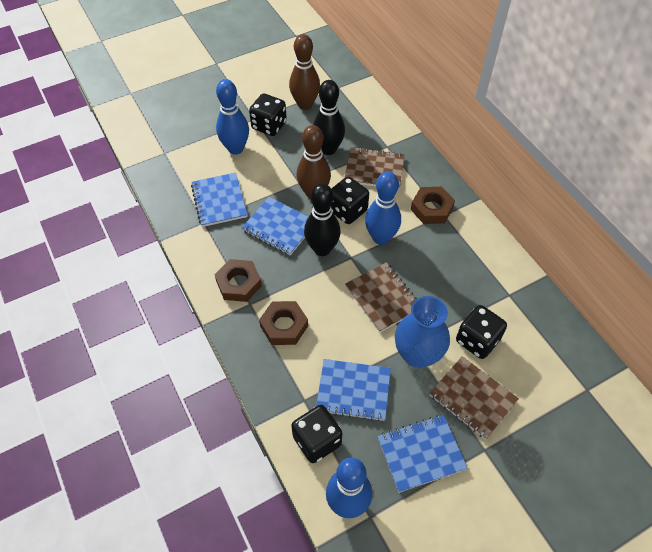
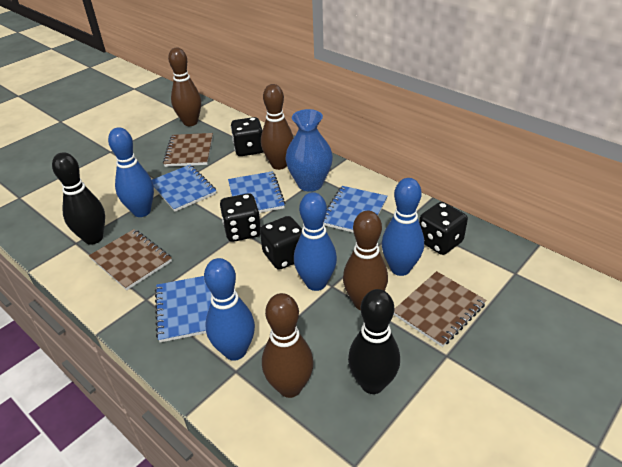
blue bowling pin: 3 -> 4
brown bowling pin: 2 -> 4
brown nut: 3 -> 0

